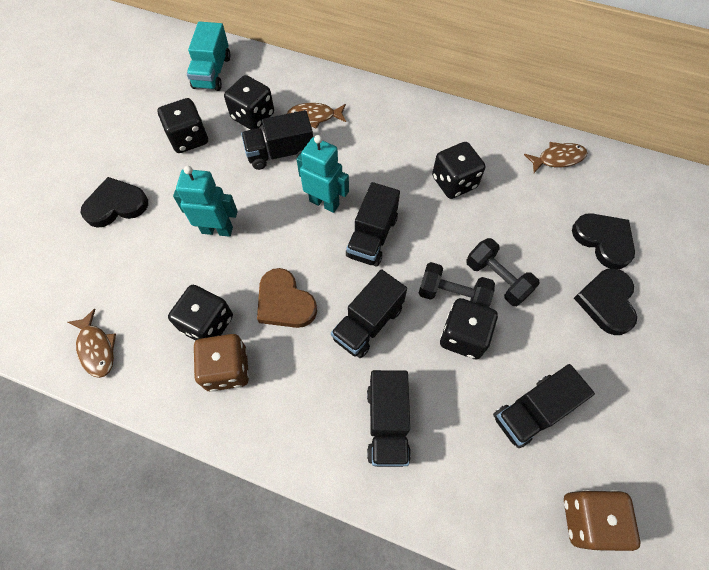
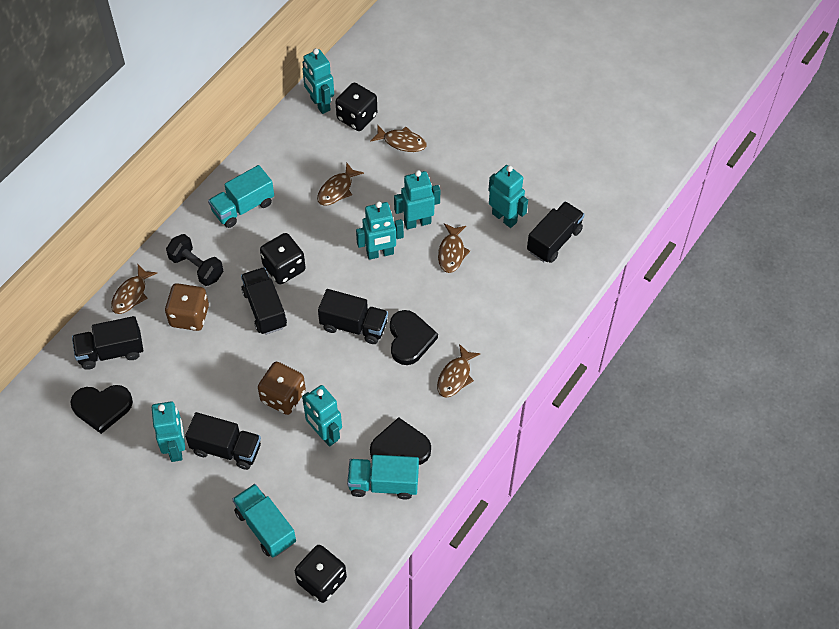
black dice: 5 -> 3
black dumbbell: 2 -> 1
brown fish: 3 -> 5
brown heart: 1 -> 0
turquoise robot: 2 -> 6
turquoise truck: 1 -> 3

